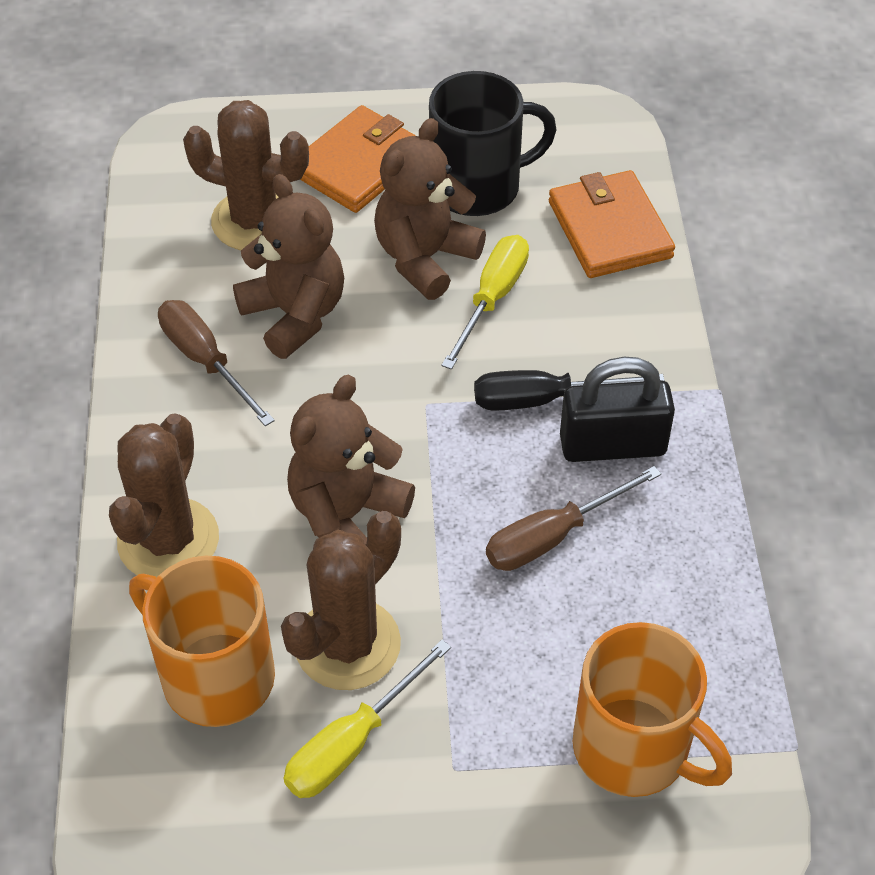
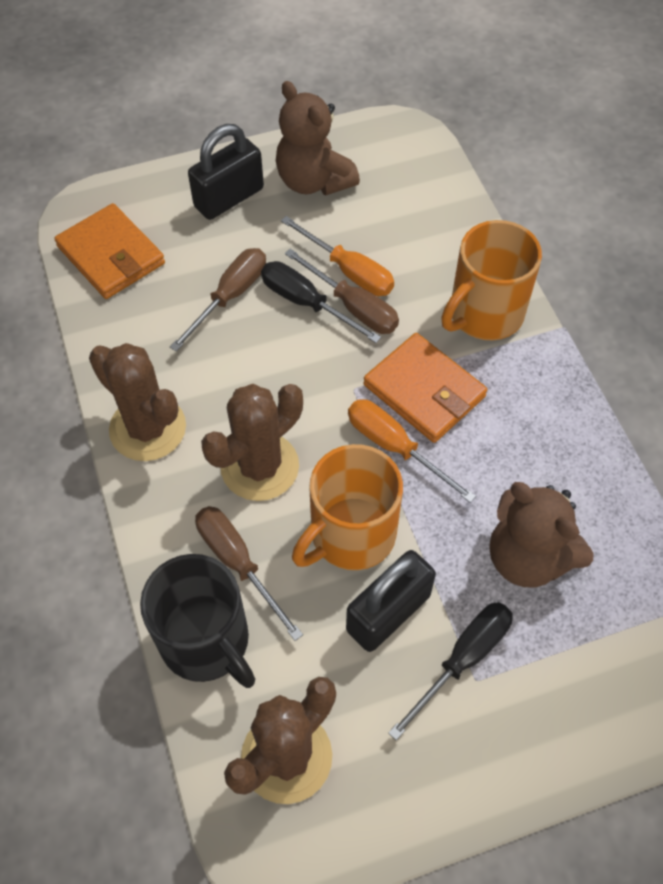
black padlock: 1 -> 2
black screwdriver: 1 -> 2
brown screwdriver: 2 -> 3
brown teddy bear: 3 -> 2
orange screwdriver: 0 -> 2
yellow screwdriver: 2 -> 0

